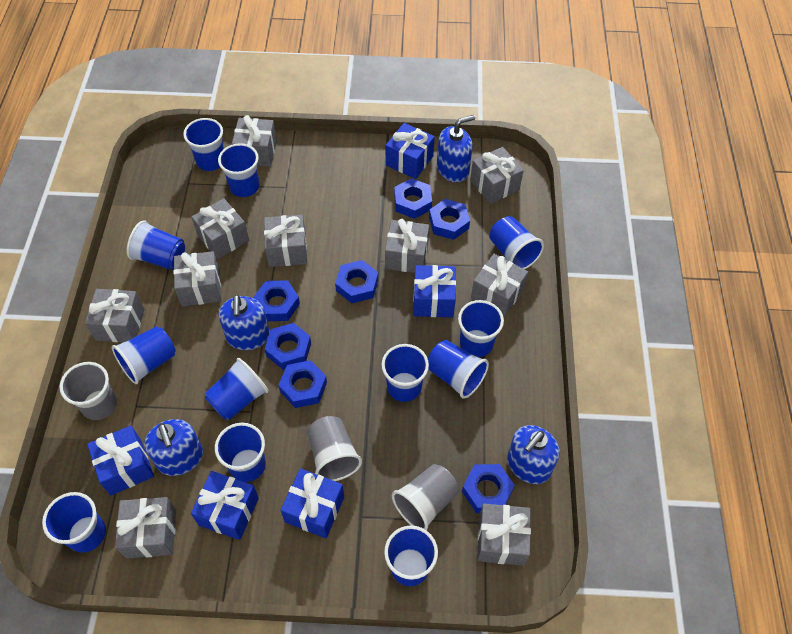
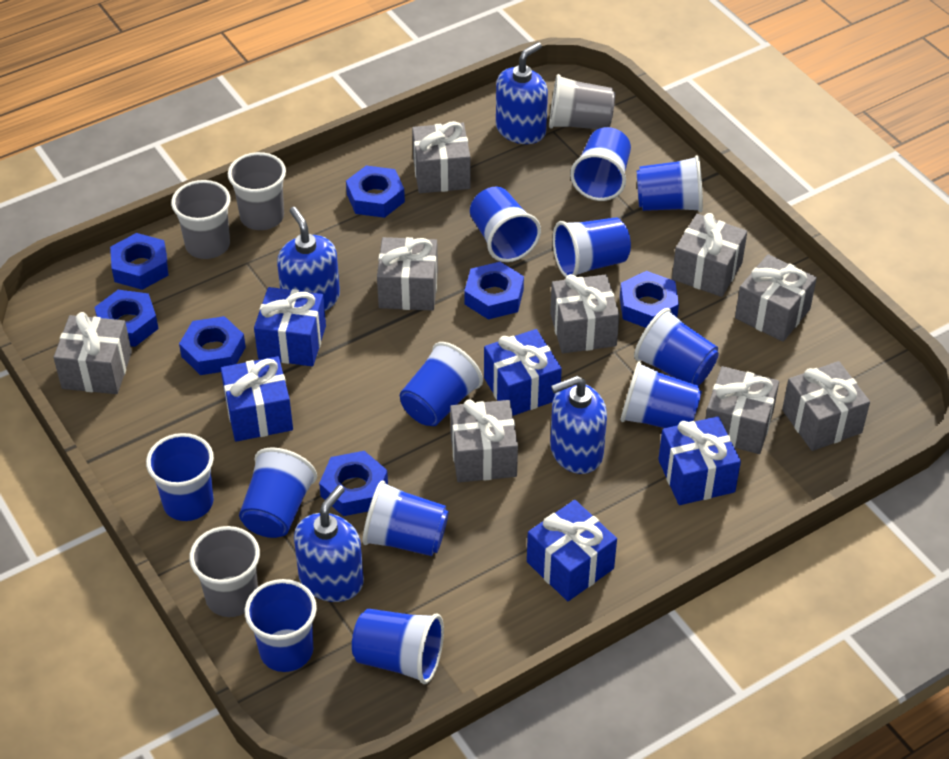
grey cup: 3 -> 4
grey gift: 10 -> 9

